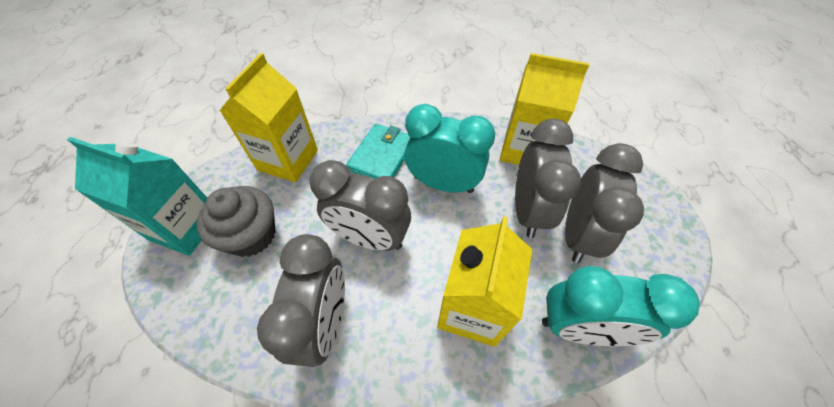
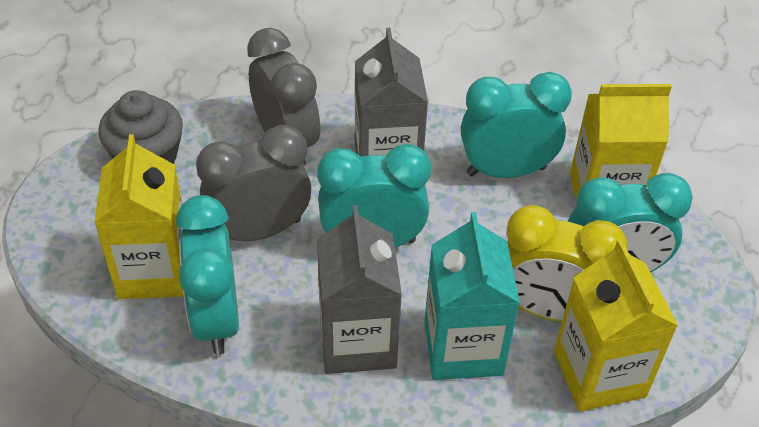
grey carton: 0 -> 2
grey clock: 4 -> 2
turquoise clock: 2 -> 4
turquoise wallet: 1 -> 0
yellow clock: 0 -> 1

